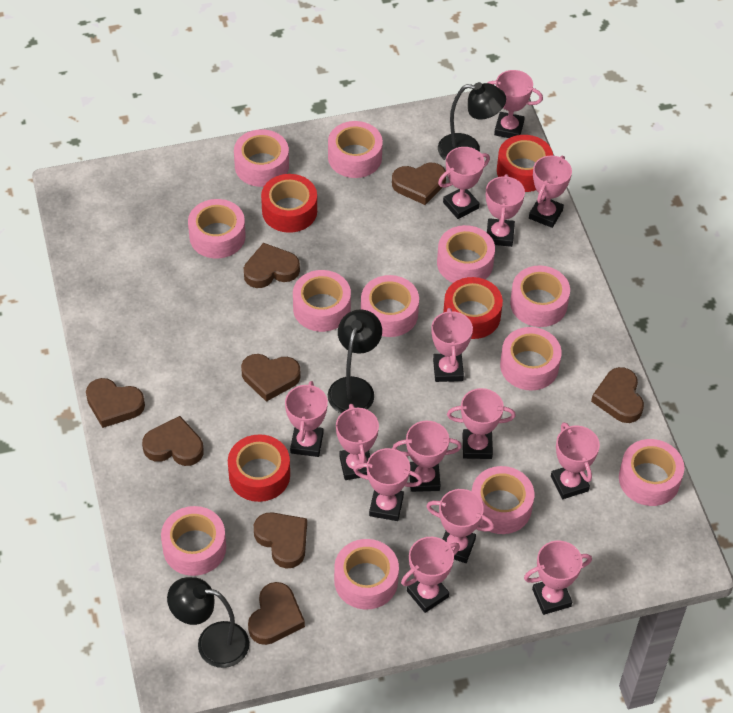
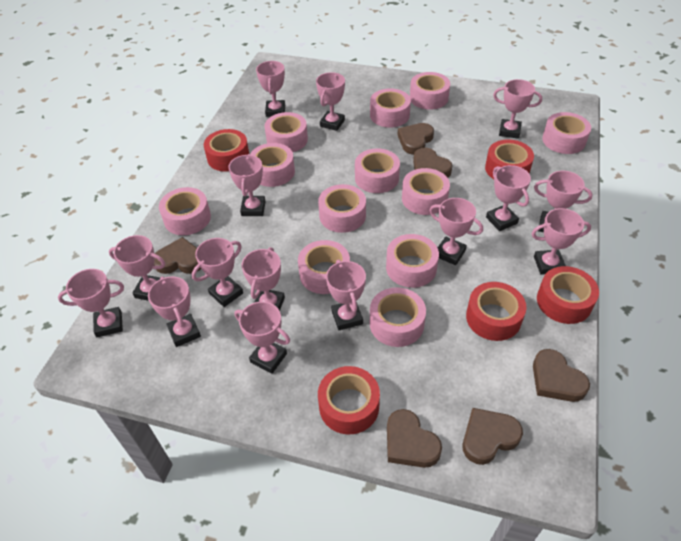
black lamp: 3 -> 0
brown heart: 8 -> 6
pink trophy: 14 -> 15
red tape: 4 -> 5

